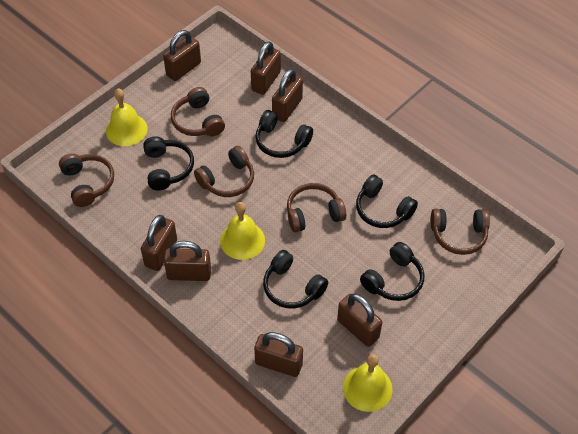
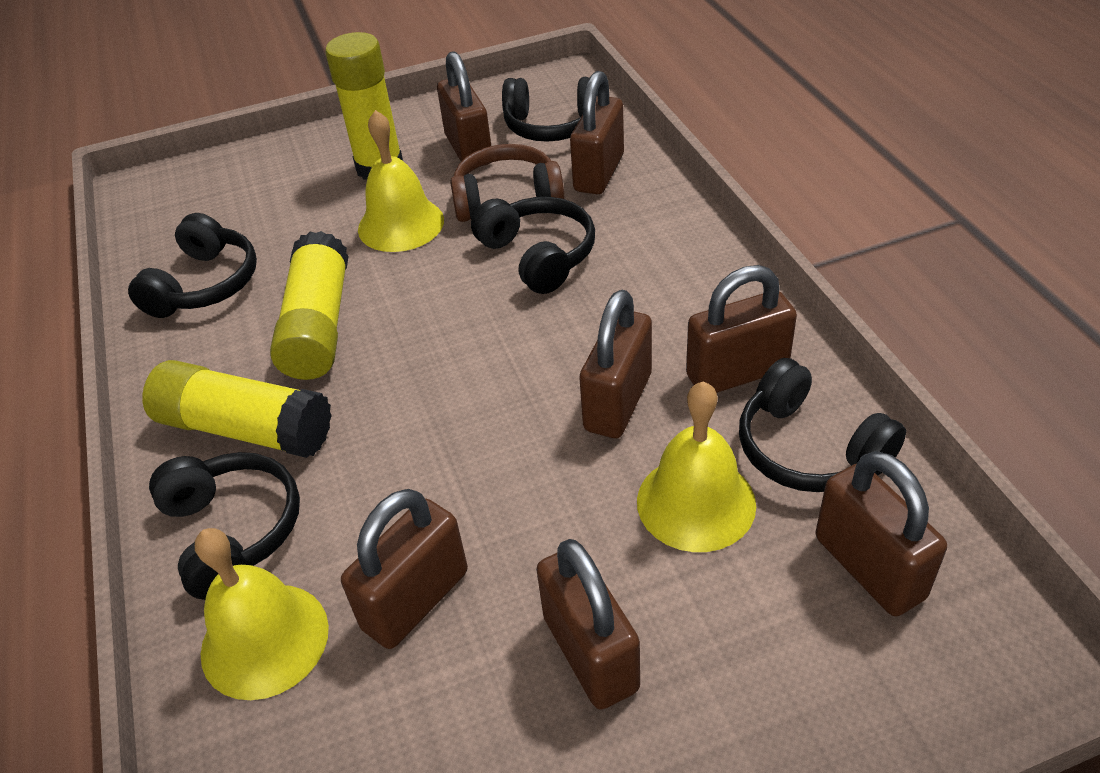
brown headphones: 5 -> 1
yellow glue stick: 0 -> 3

